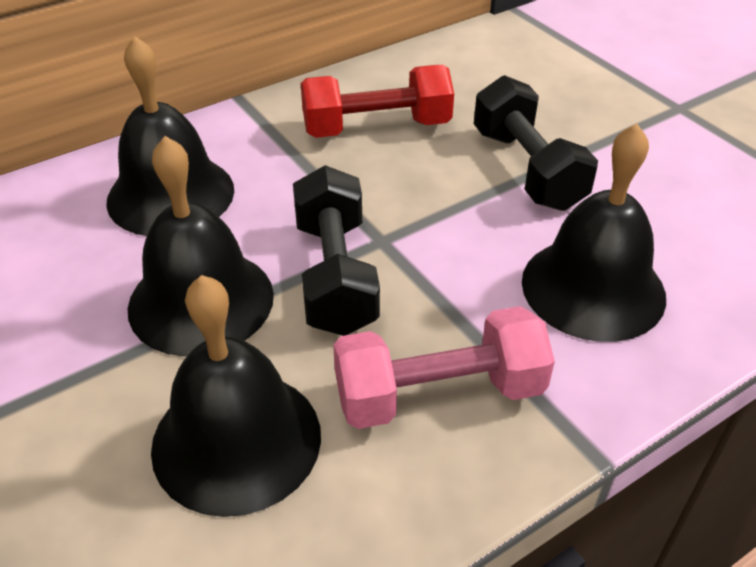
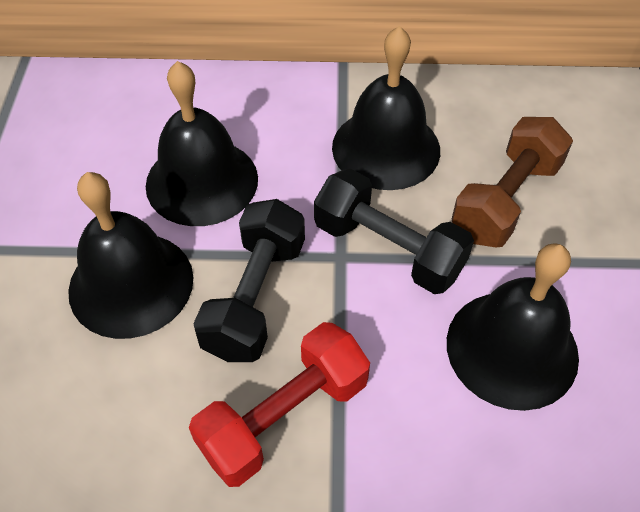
brown dumbbell: 0 -> 1
pink dumbbell: 1 -> 0

